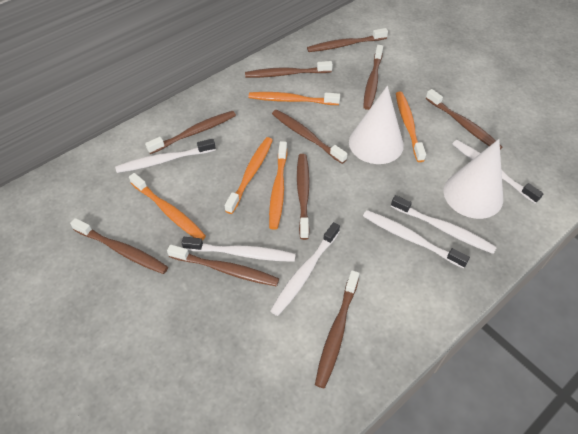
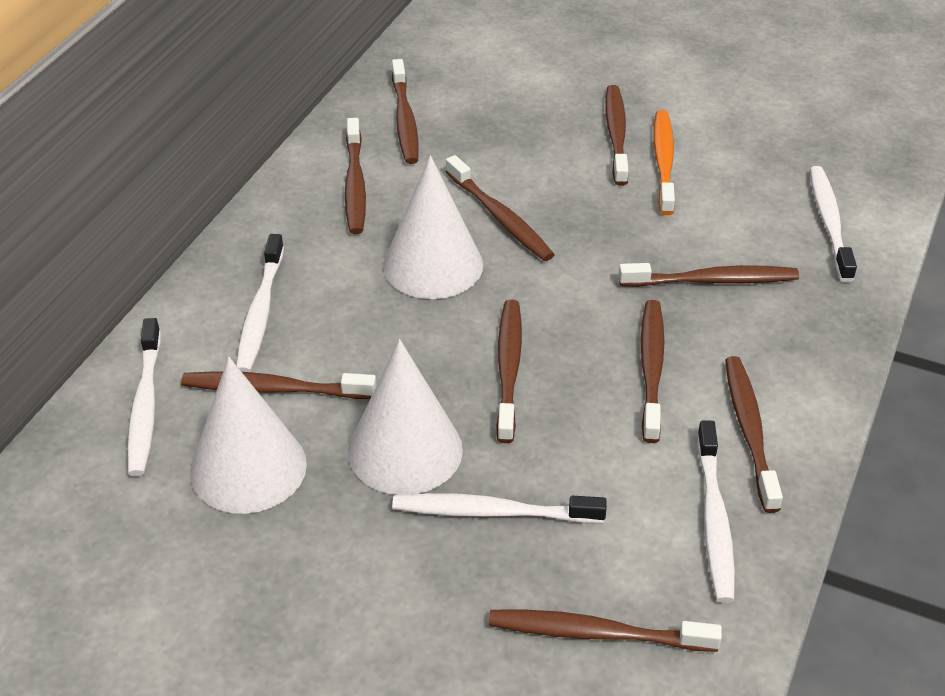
orange toothbrush: 5 -> 1
white cone: 2 -> 3
white toothbrush: 6 -> 5

